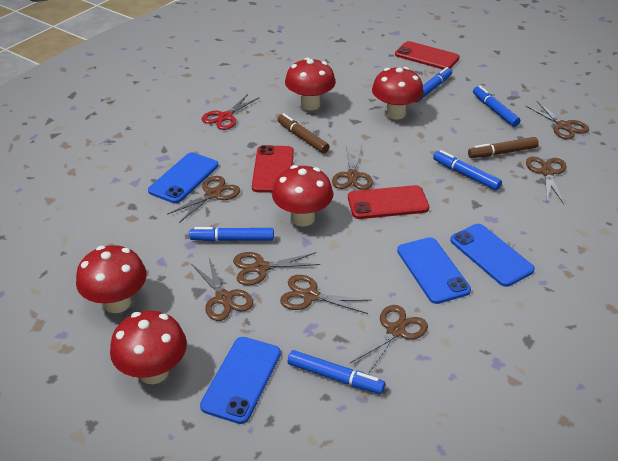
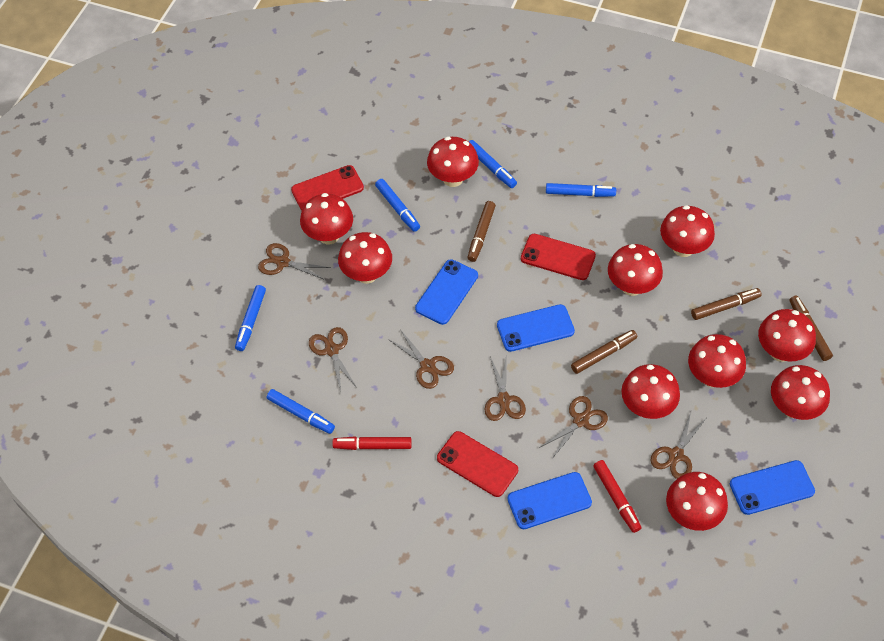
brown marker: 2 -> 4
brown scissors: 8 -> 6
red marker: 0 -> 2
red mushroom: 5 -> 10
red scissors: 1 -> 0

